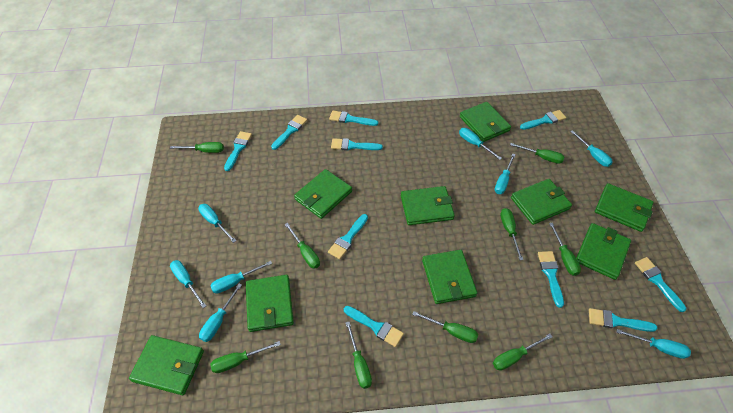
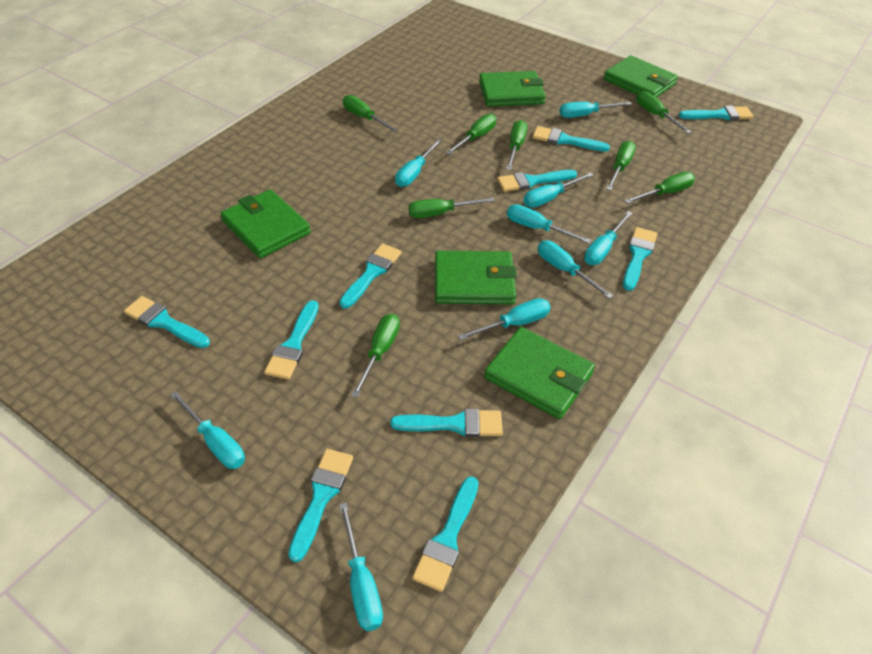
green screwdriver: 9 -> 8
green wallet: 9 -> 5
turquoise screwdriver: 8 -> 9

